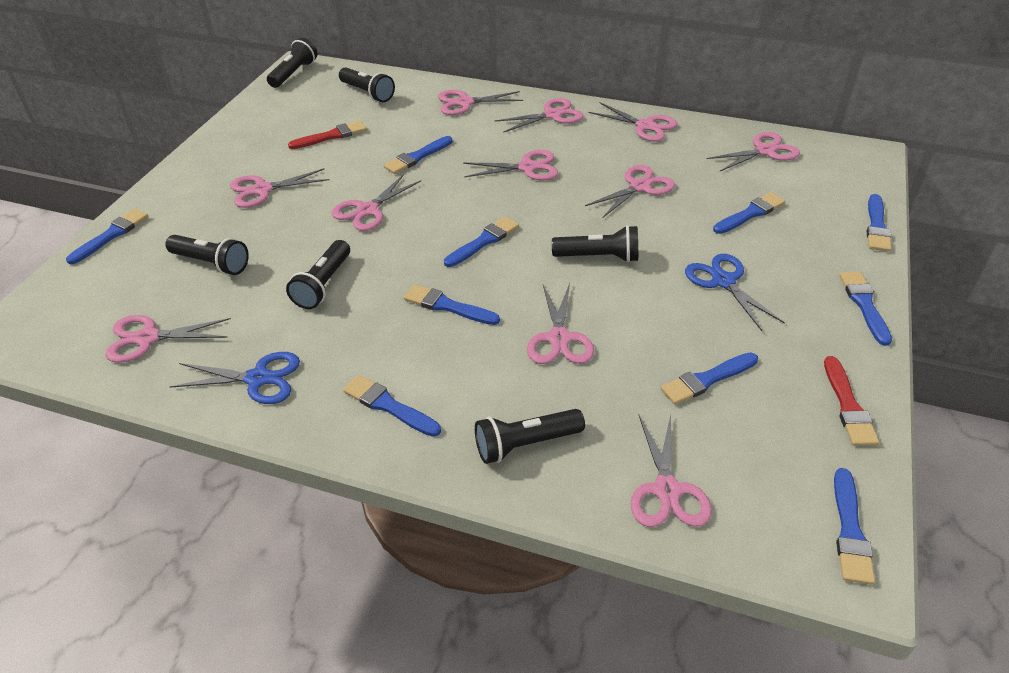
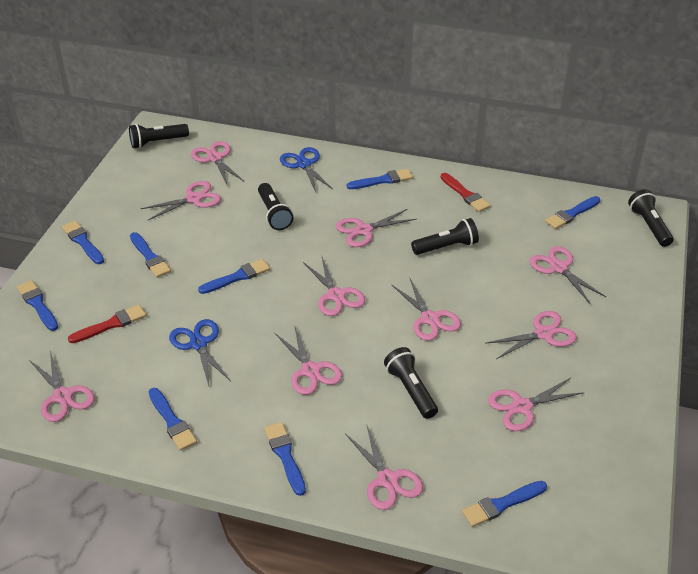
black flashlight: 6 -> 5
blue brush: 10 -> 9

